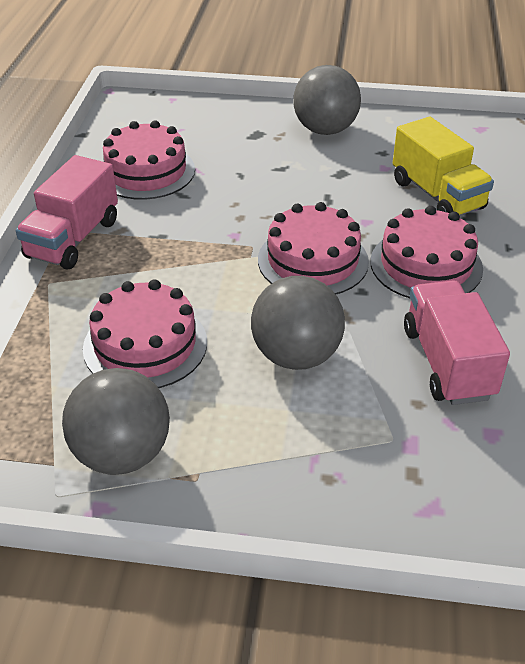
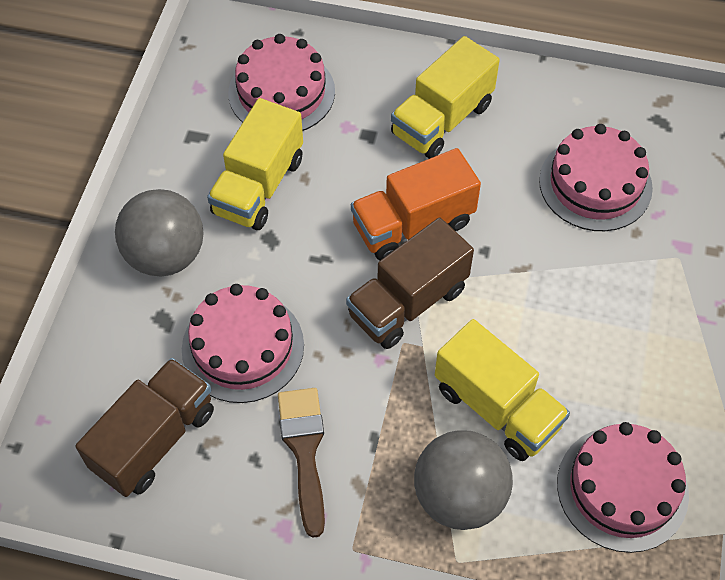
brown brush: 0 -> 1
brown truck: 0 -> 2
grey ball: 3 -> 2
orange truck: 0 -> 1
pink truck: 2 -> 0
yellow truck: 1 -> 3

